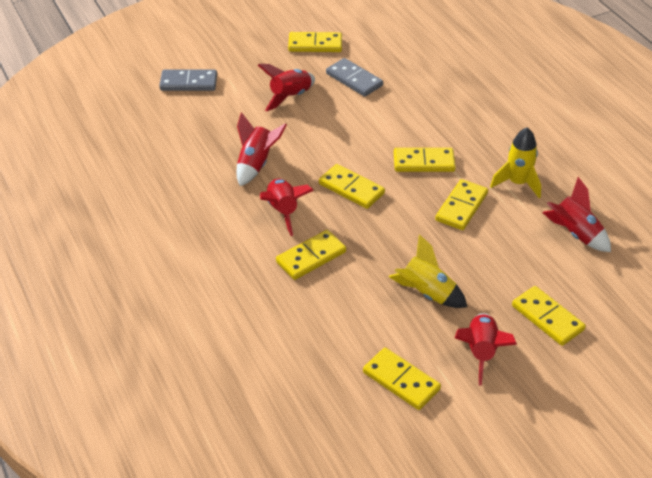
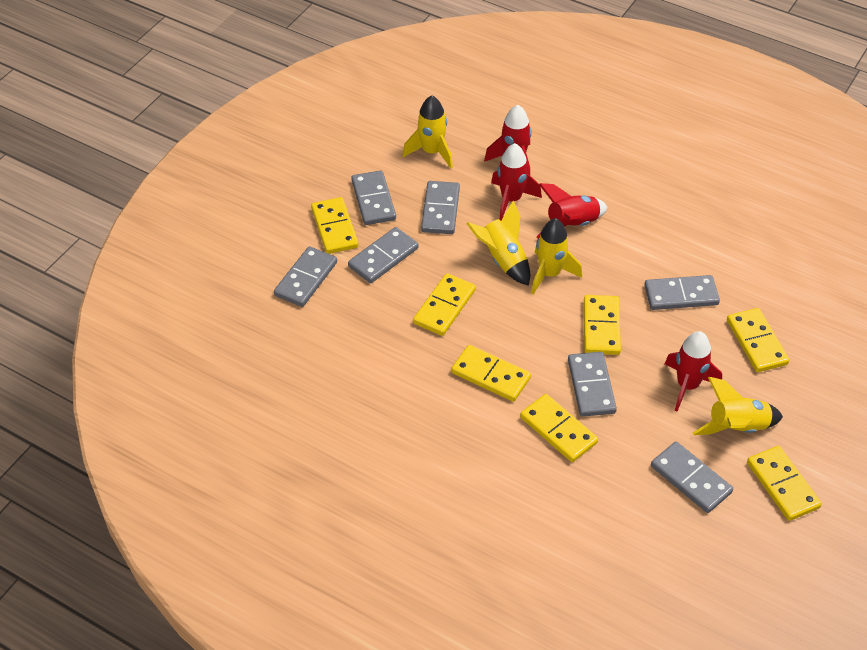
grey domino: 2 -> 7
red rocket: 5 -> 4
yellow rocket: 2 -> 4

